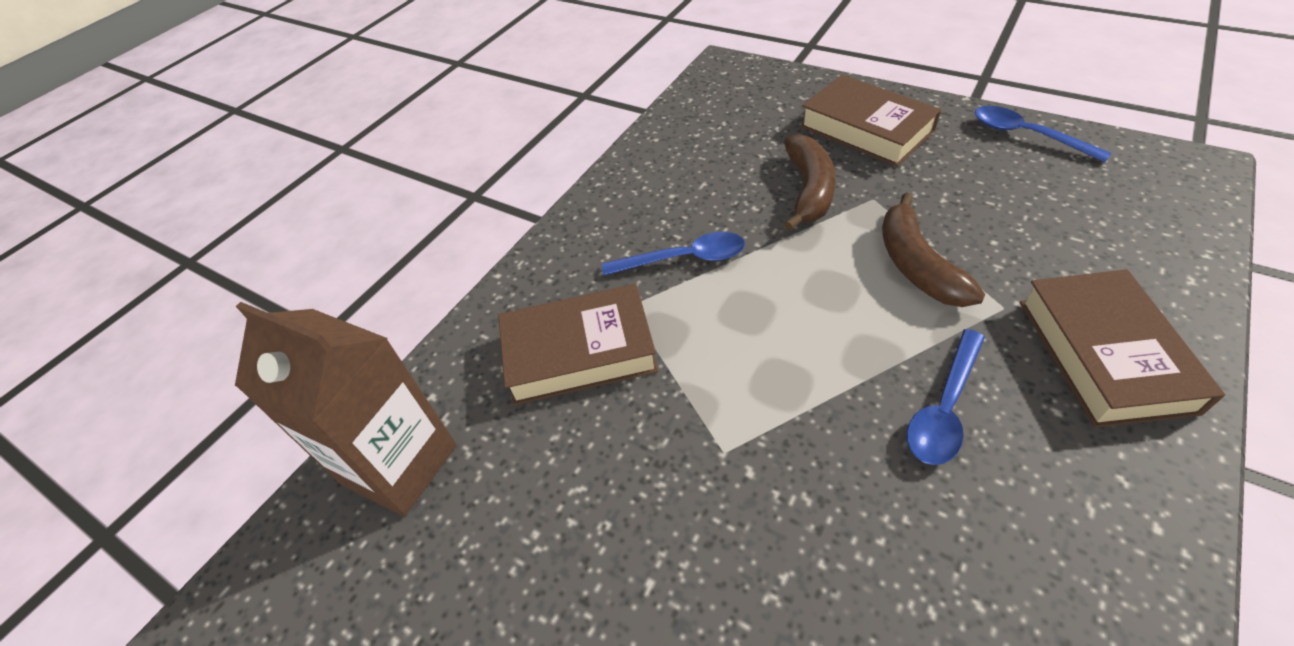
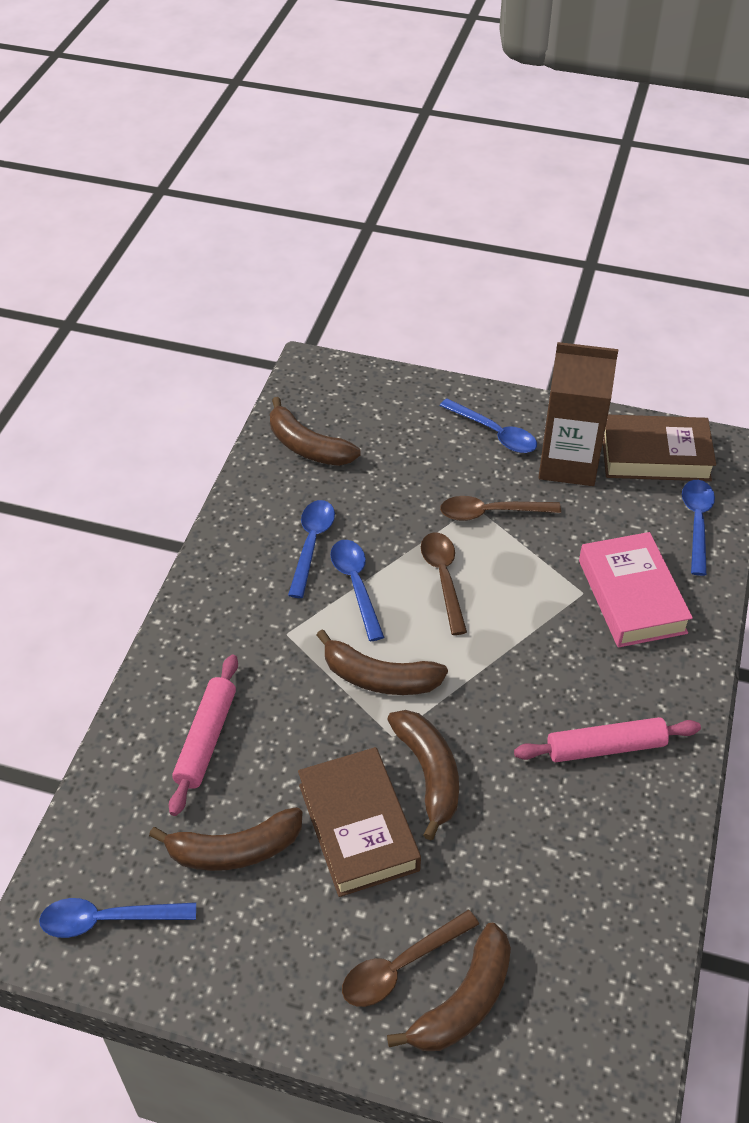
blue spoon: 3 -> 5
brown banana: 2 -> 5
brown book: 3 -> 2
brown spoon: 0 -> 3
pink book: 0 -> 1
pink rolling pin: 0 -> 2

